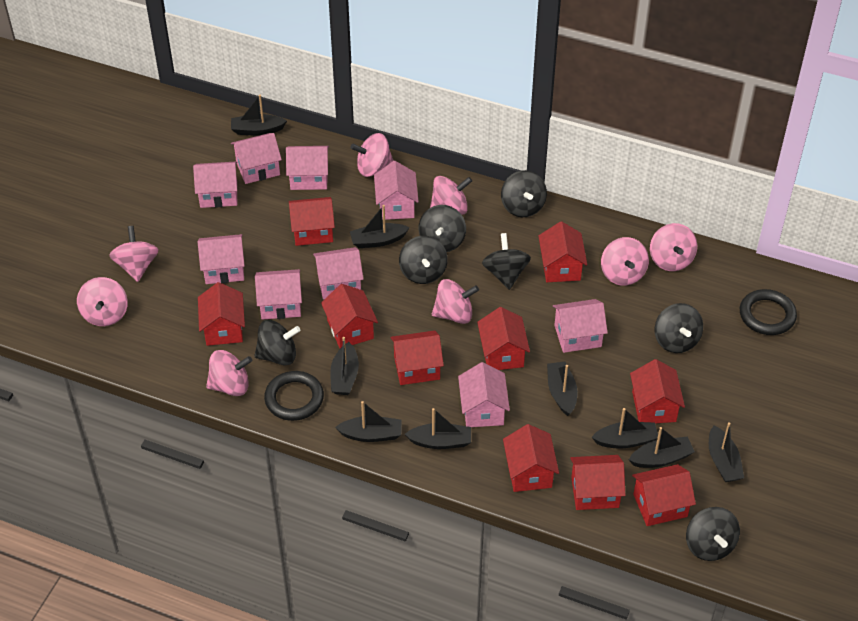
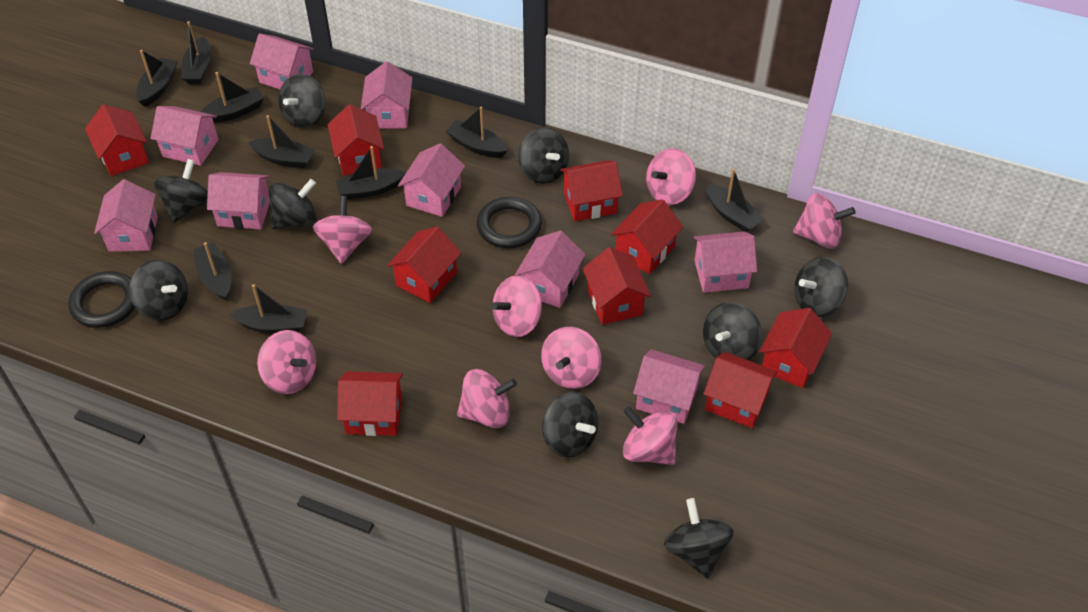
black spinning top: 7 -> 9
red house: 10 -> 9

